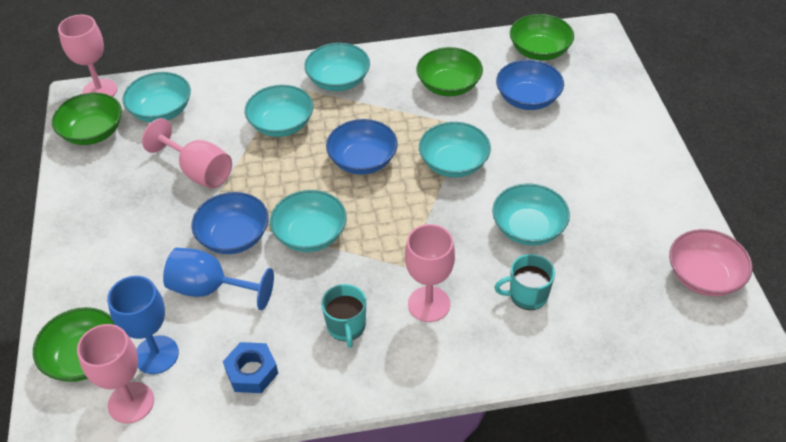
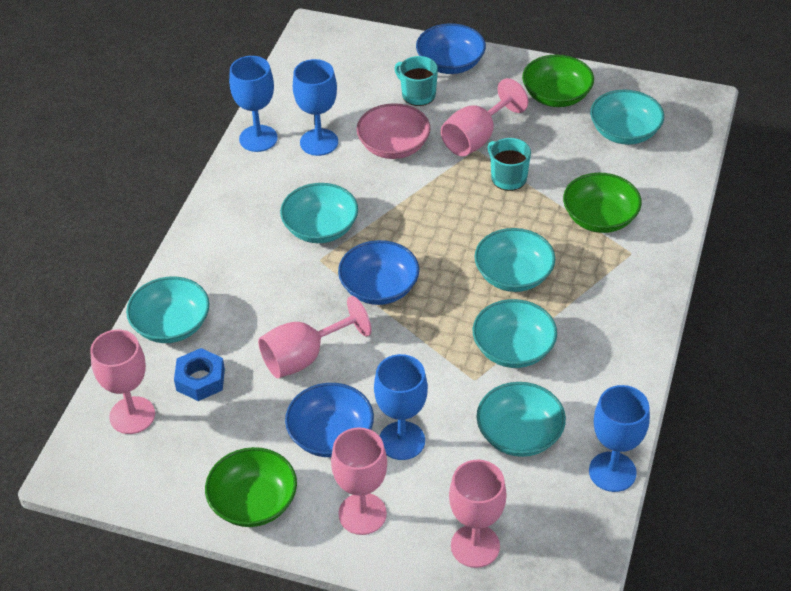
blue goblet: 2 -> 4
green bowl: 4 -> 3
pink goblet: 4 -> 5

